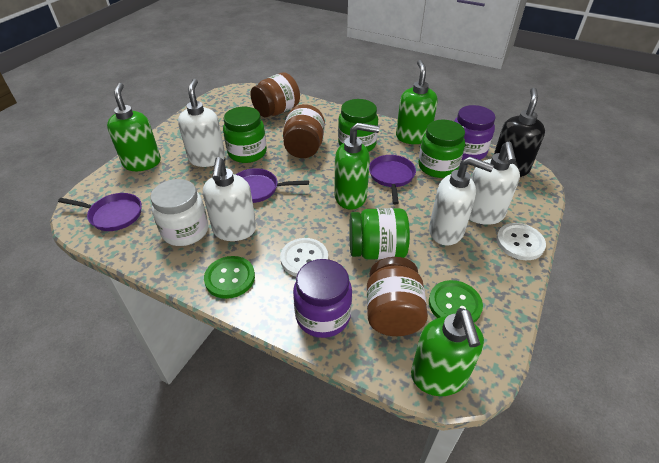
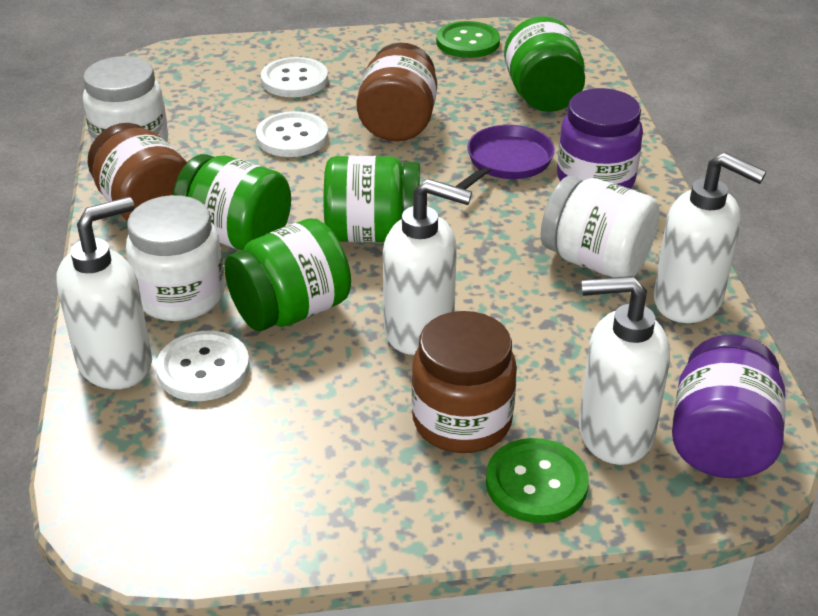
black soap dispenser: 1 -> 0
green soap dispenser: 4 -> 0
purple pan: 3 -> 1
white button: 2 -> 3
white jar: 1 -> 3

